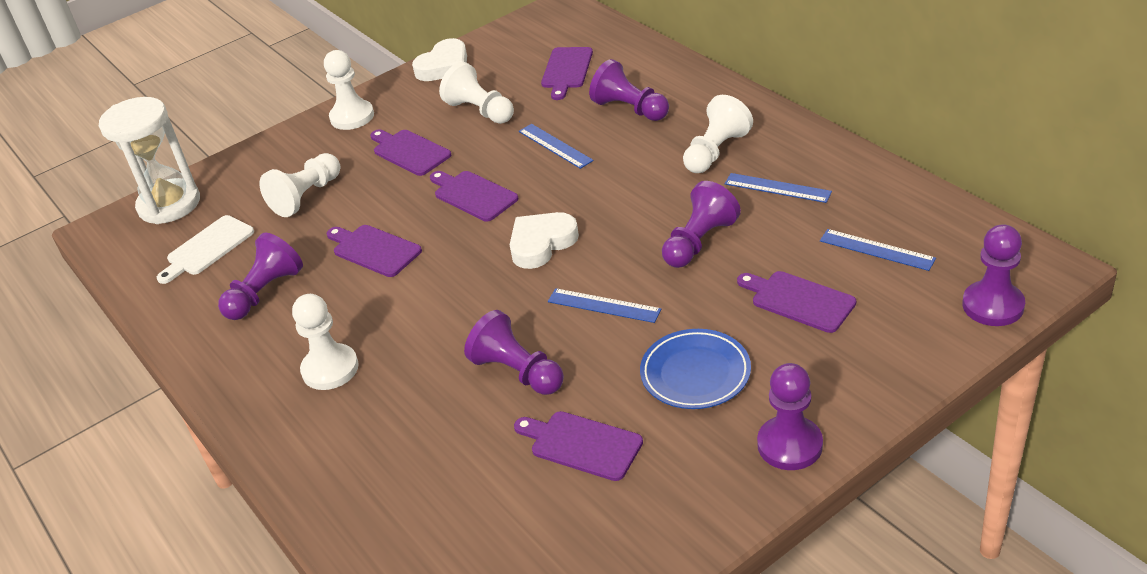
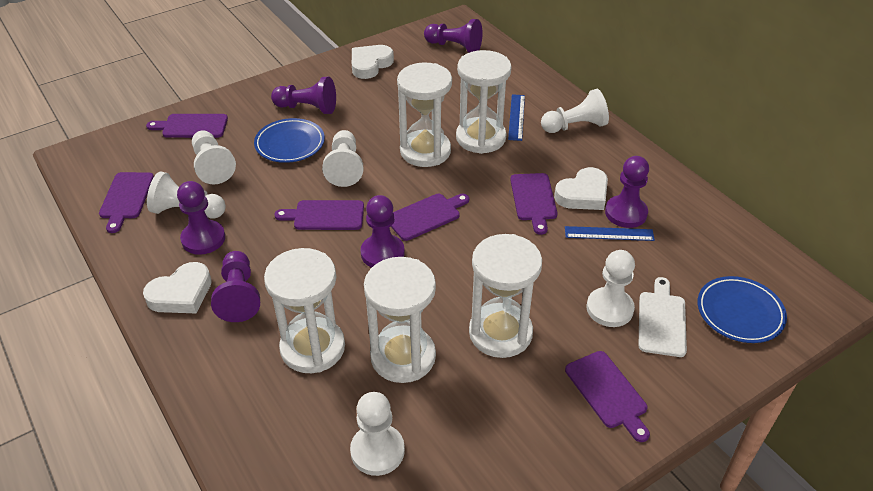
blue plate: 1 -> 2
blue ruler: 4 -> 2
white heart: 2 -> 3
white hourglass: 1 -> 5
white pawn: 5 -> 6

